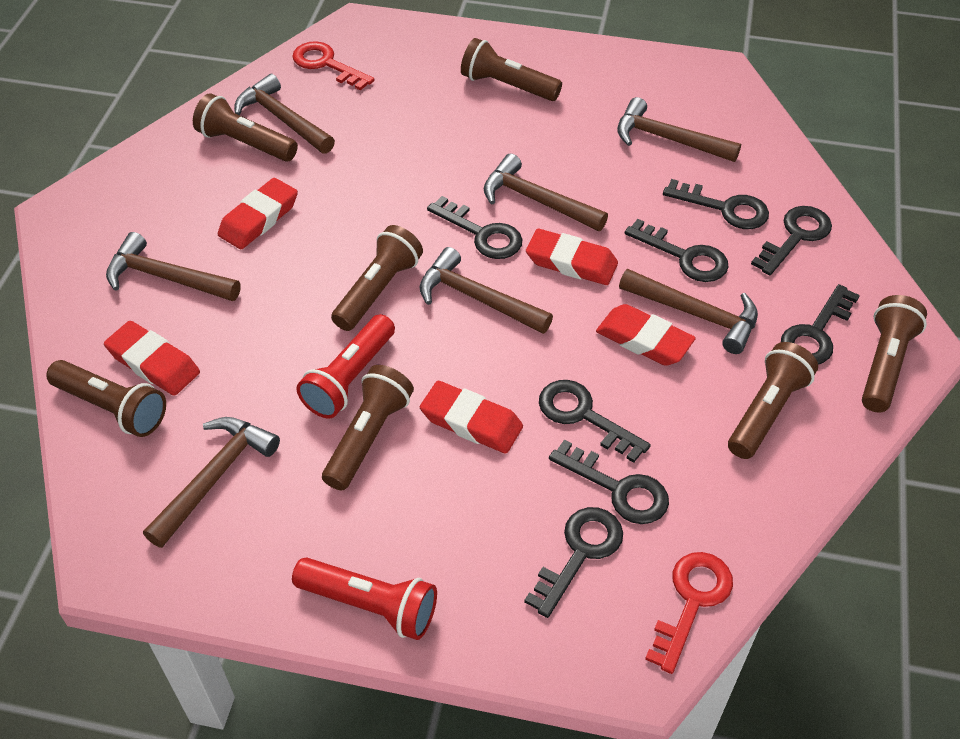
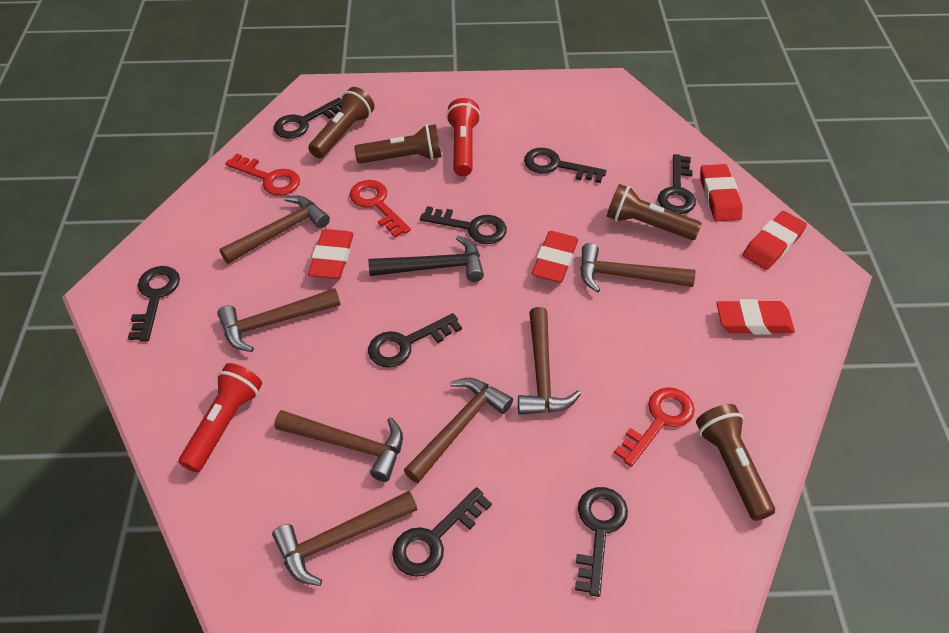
black hammer: 0 -> 1
brown flashlight: 7 -> 4
red key: 2 -> 3

